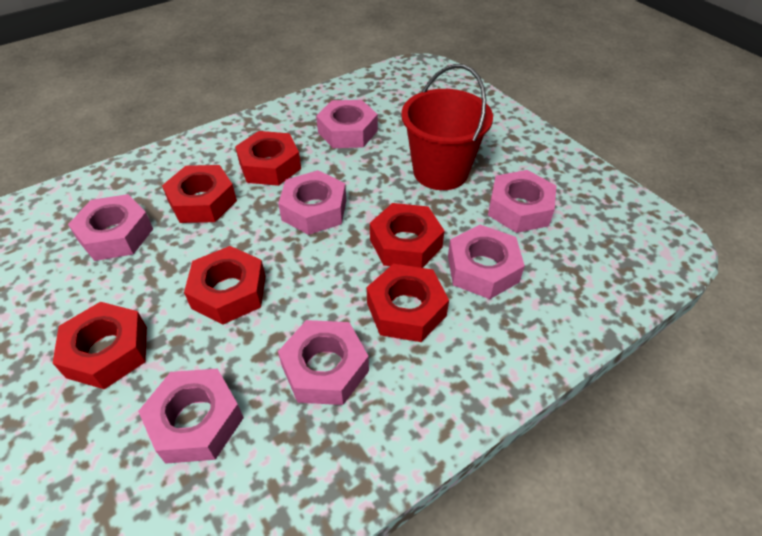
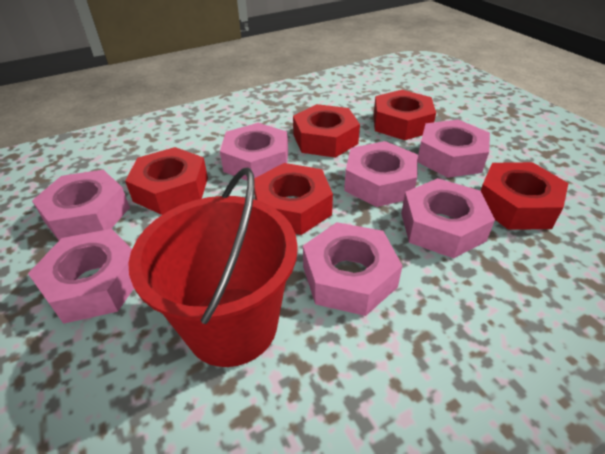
red nut: 6 -> 5

